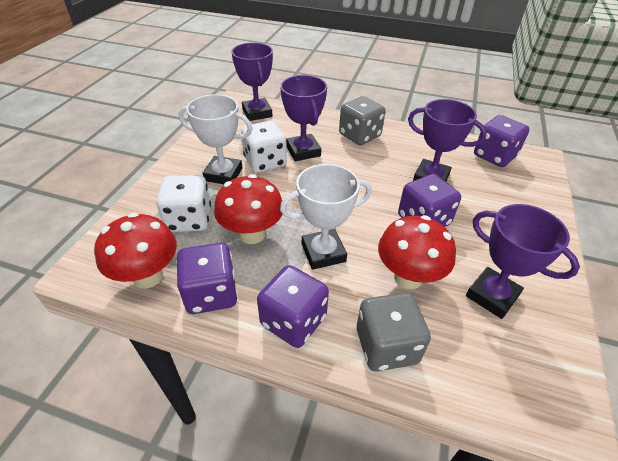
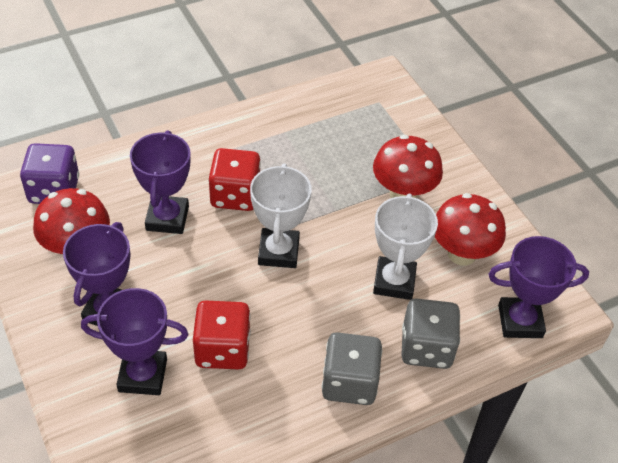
purple dice: 4 -> 1
red dice: 0 -> 2
white dice: 2 -> 0

